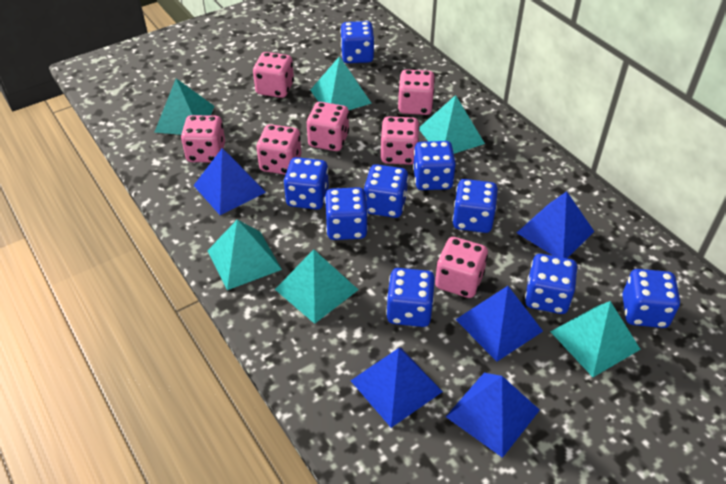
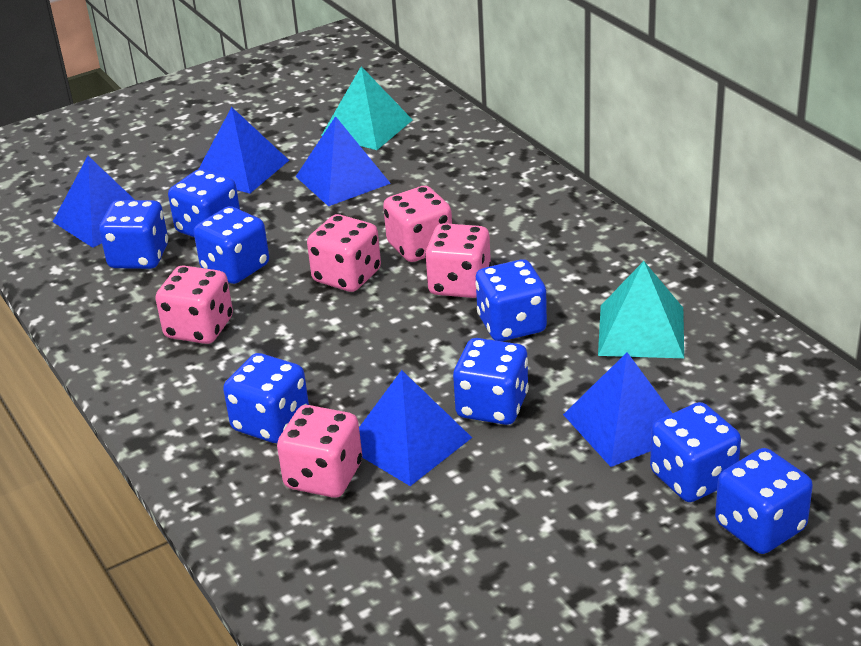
blue dice: 9 -> 8
pink dice: 7 -> 5
turquoise pyramid: 6 -> 2

